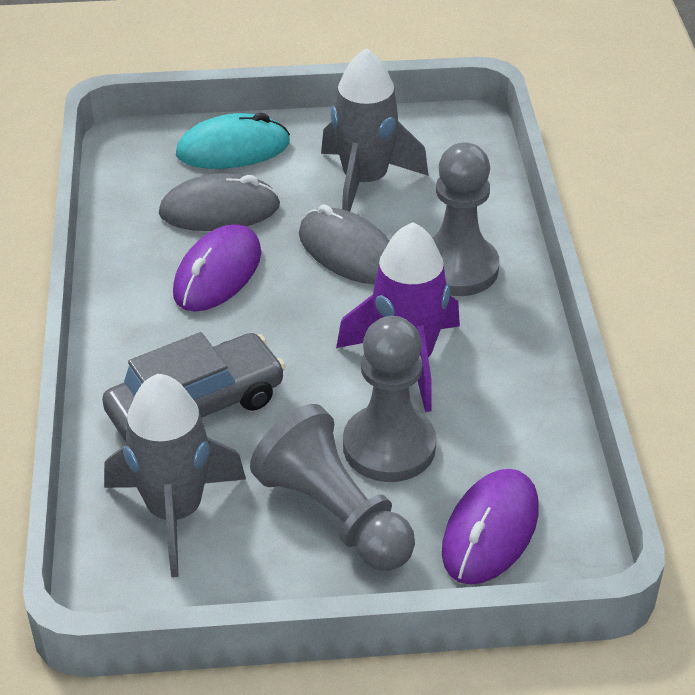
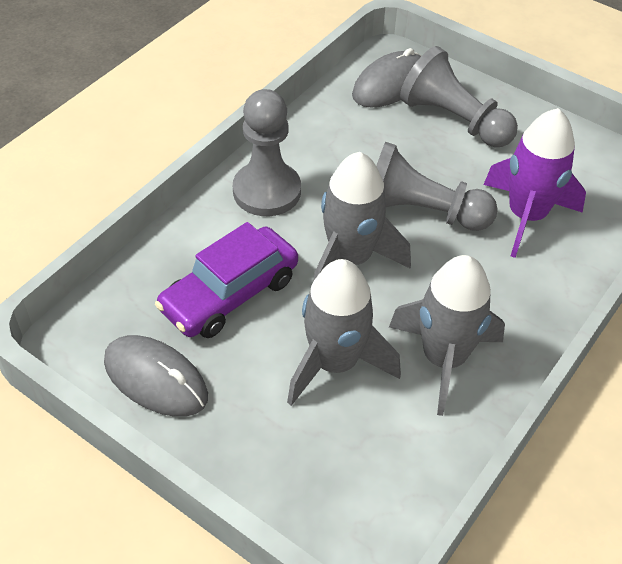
grey car: 1 -> 0
grey rocket: 2 -> 3
purple car: 0 -> 1
purple mouse: 2 -> 0
turquoise mouse: 1 -> 0

